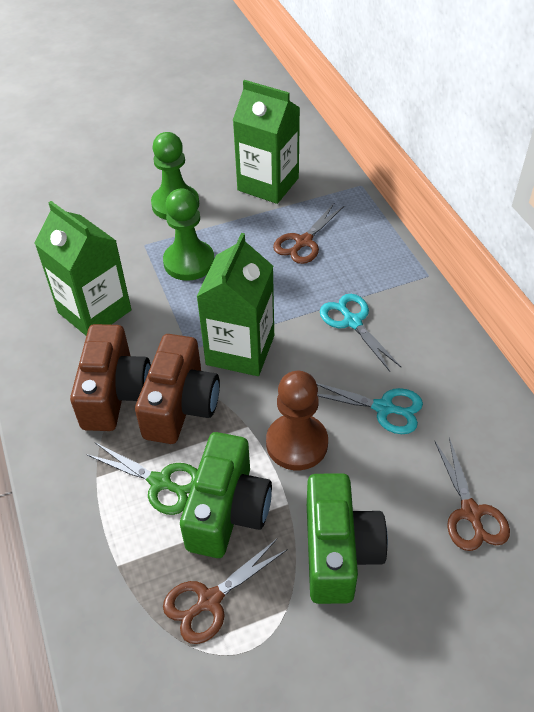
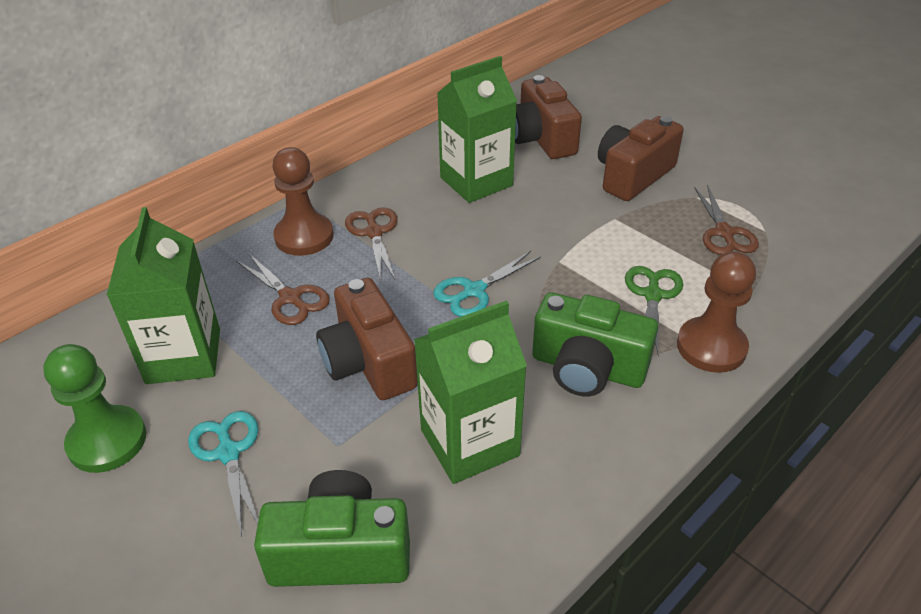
brown camera: 2 -> 3
brown pawn: 1 -> 2
green pawn: 2 -> 1

